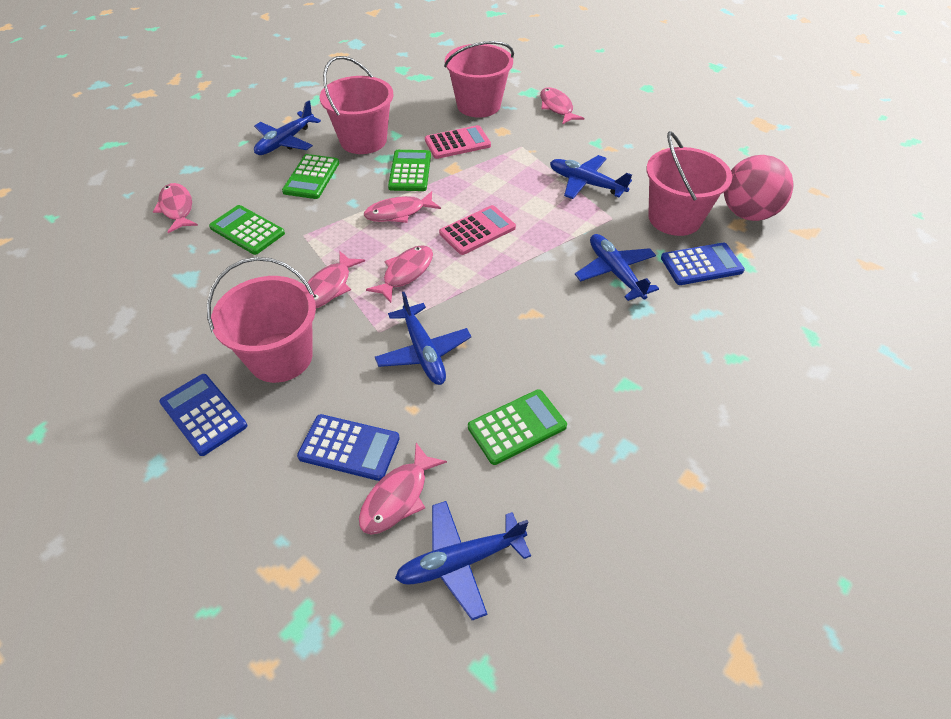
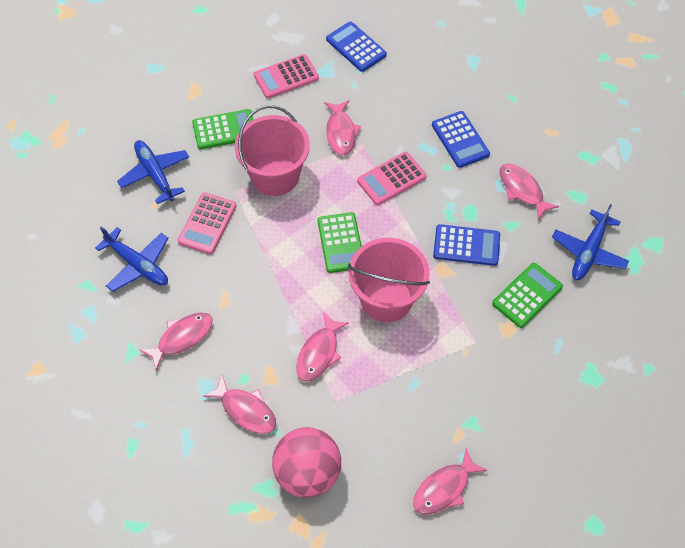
blue plane: 5 -> 3
green calculator: 4 -> 3
pink bucket: 4 -> 2
pink calculator: 2 -> 3

